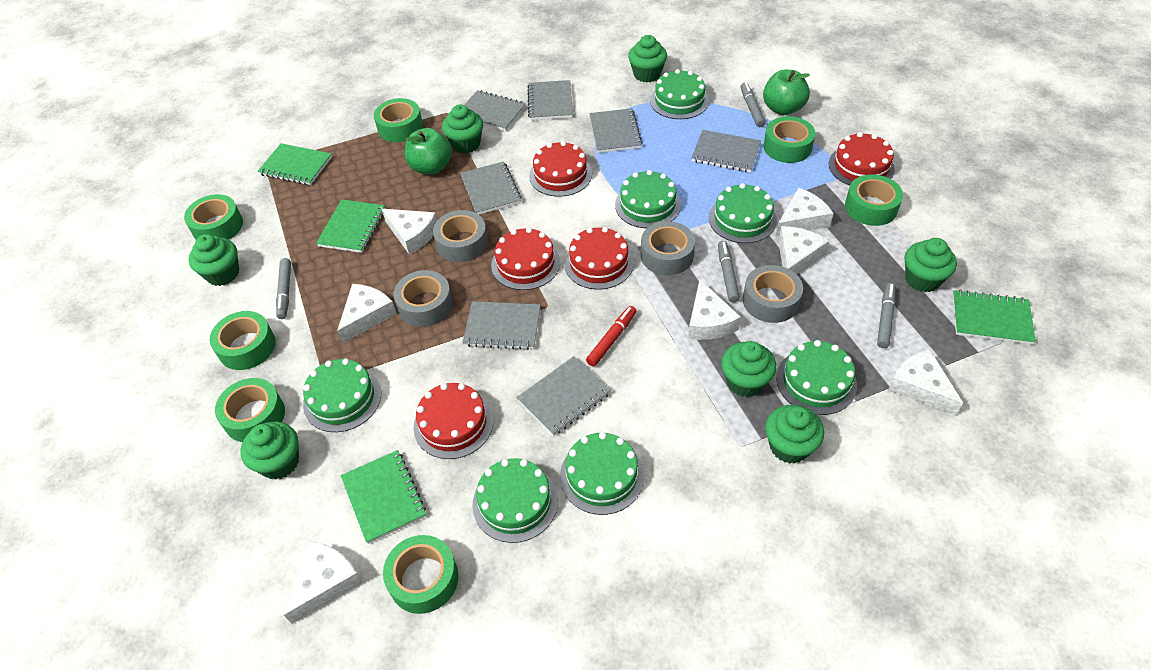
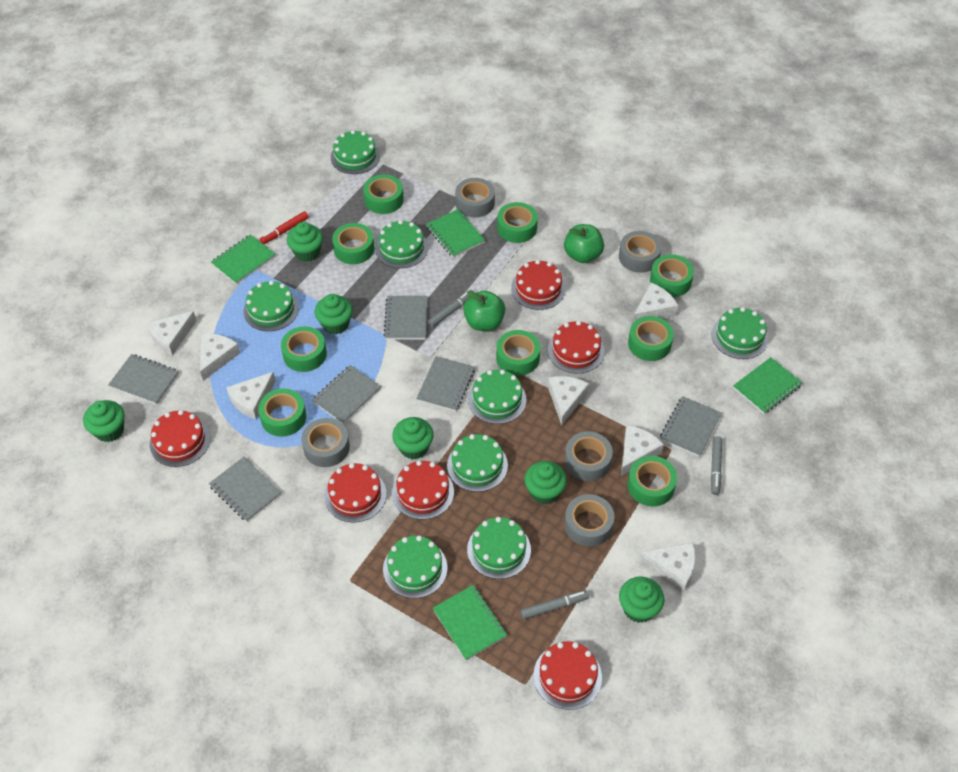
green cake: 7 -> 8
green cupcake: 7 -> 6
green tape: 7 -> 9
grey marker: 4 -> 3
grey notebook: 7 -> 6
grey tape: 4 -> 5
red cake: 5 -> 6

